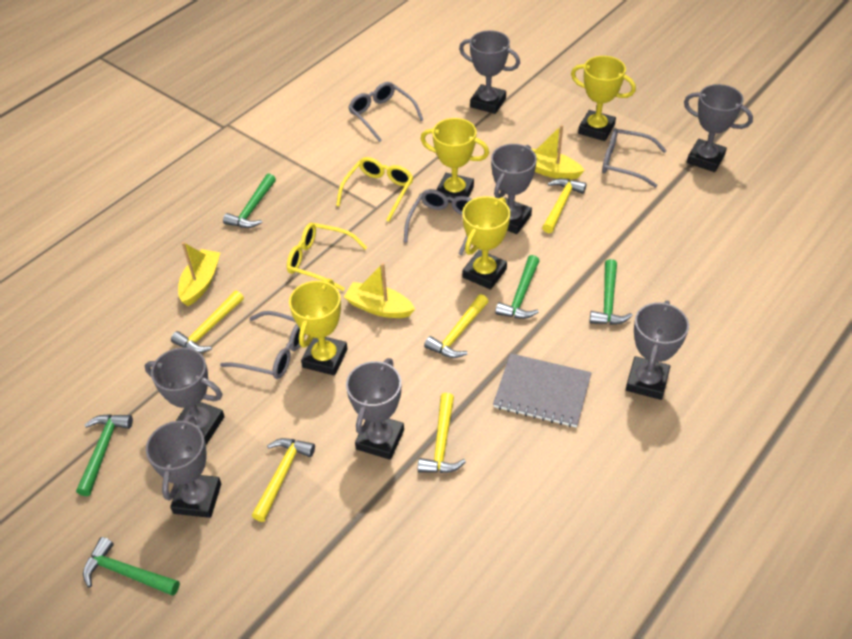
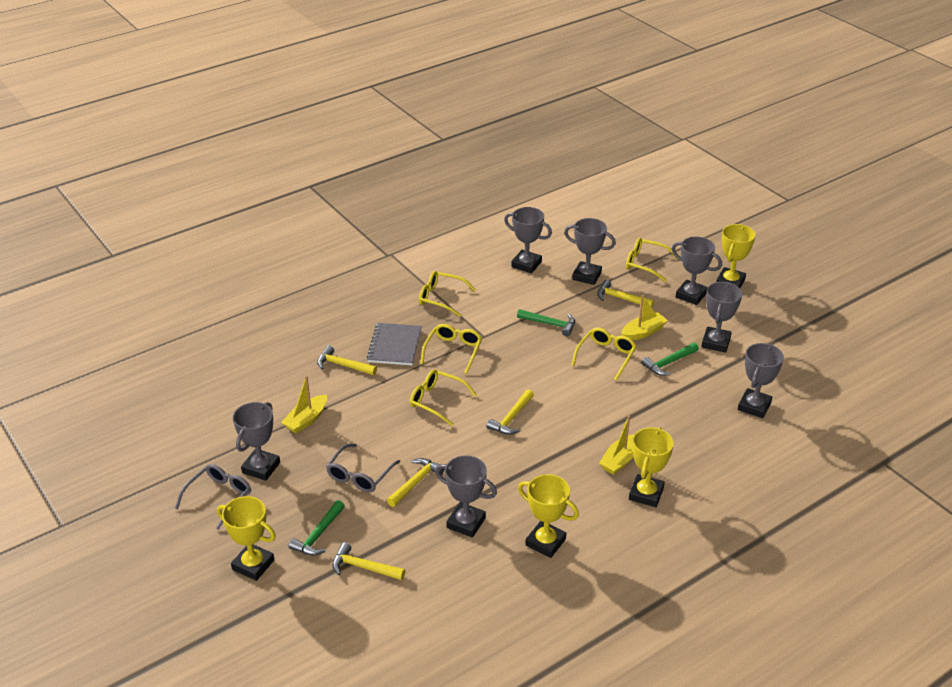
green hammer: 5 -> 3
grey glasses: 4 -> 2
yellow glasses: 2 -> 5

